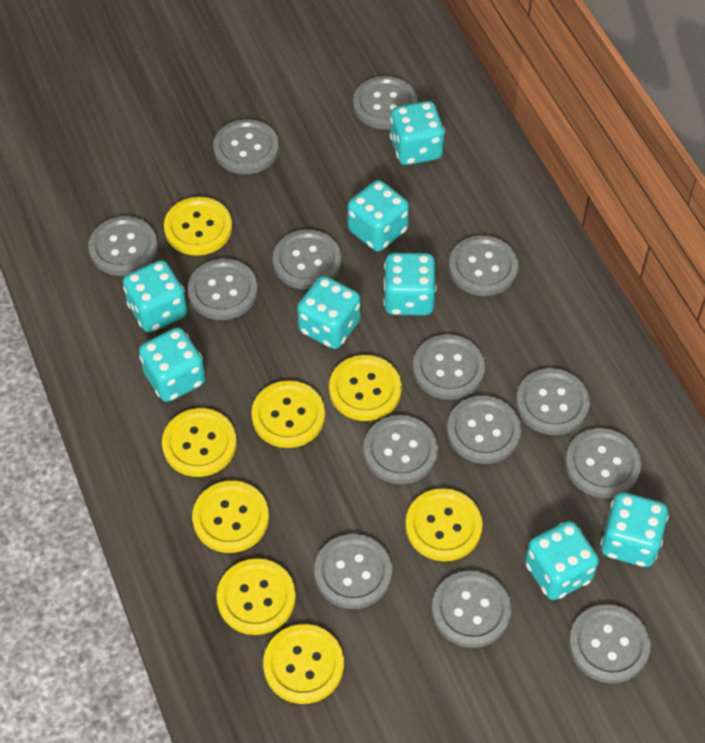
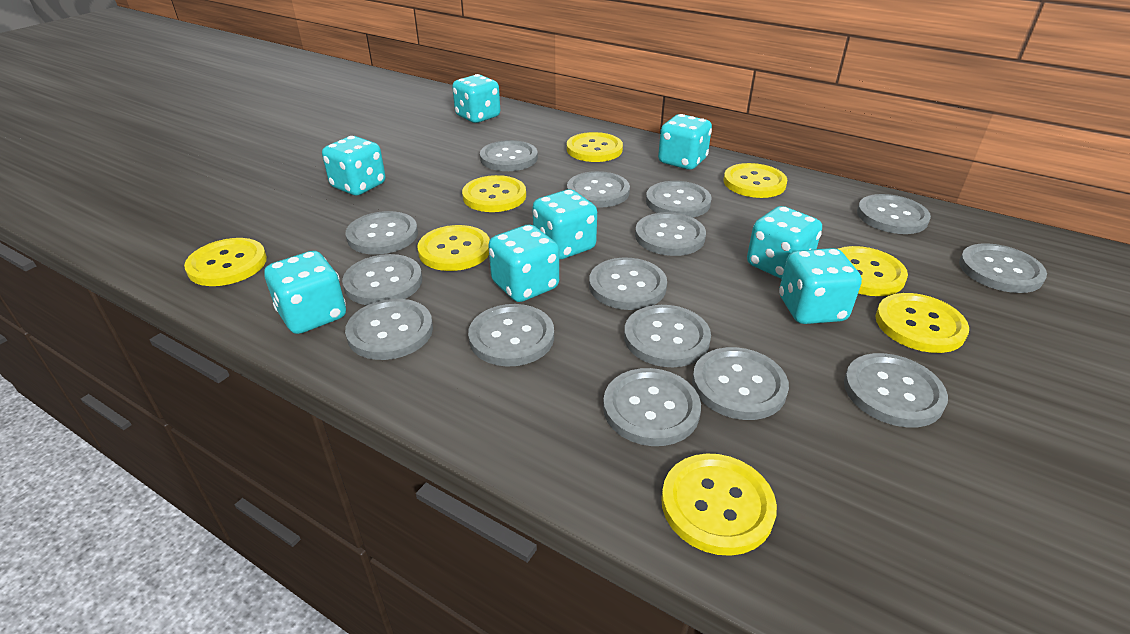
grey button: 14 -> 15

